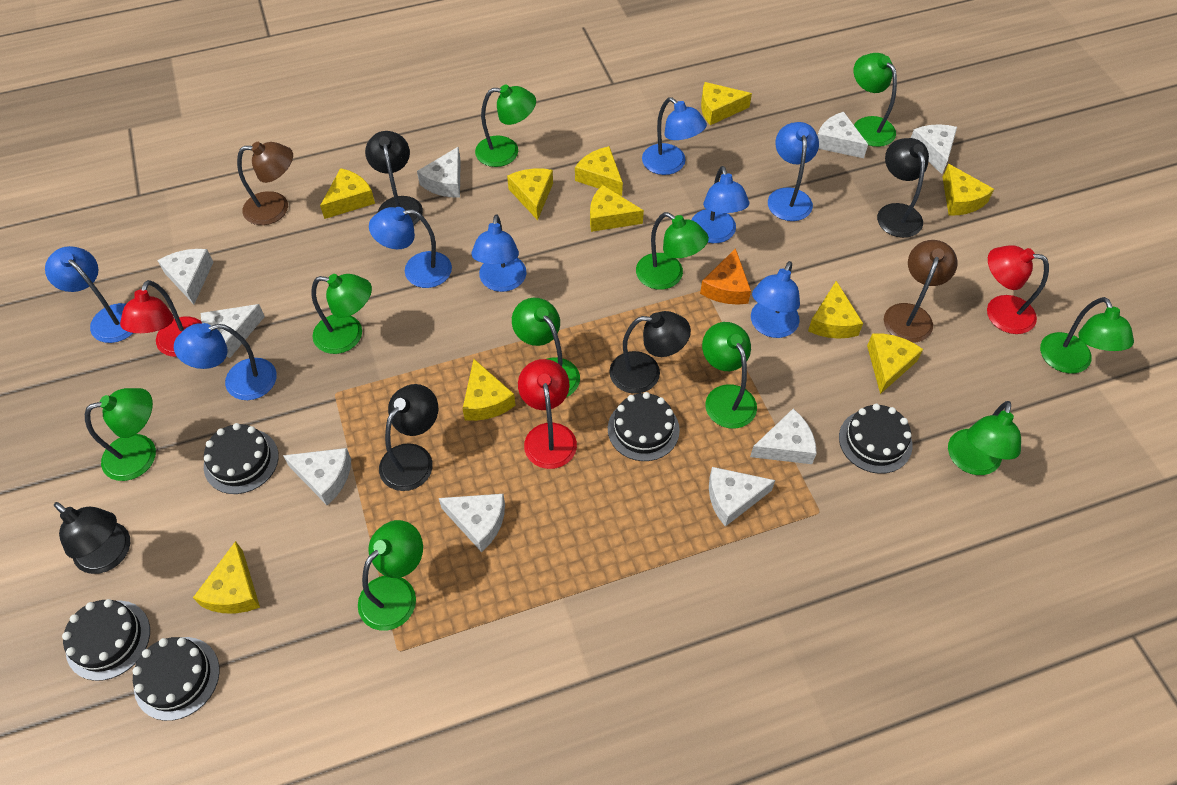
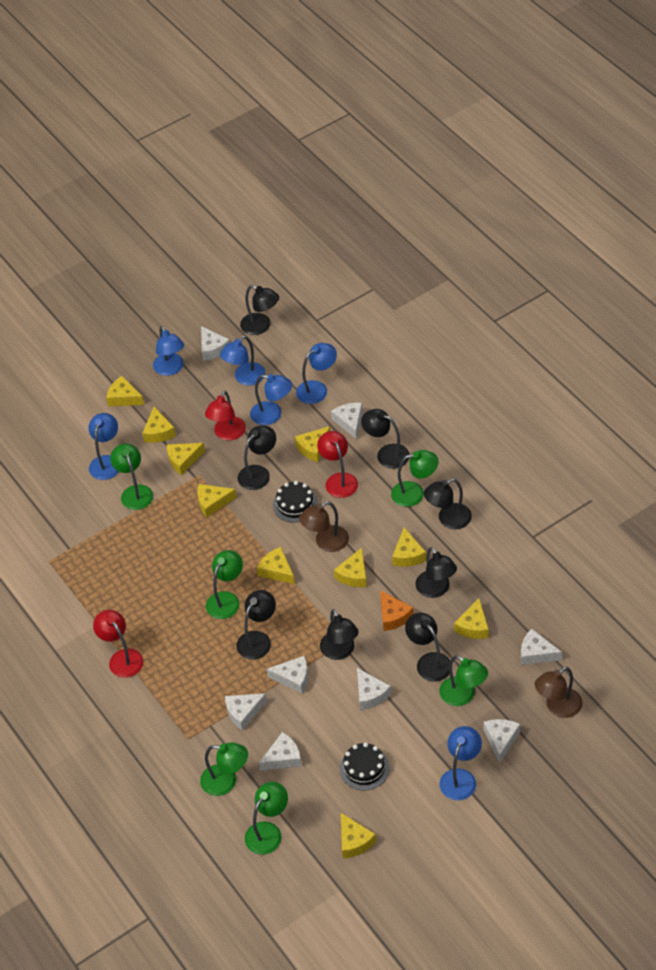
black cake: 5 -> 2
black lamp: 5 -> 8
blue lamp: 8 -> 6
green lamp: 10 -> 6
white cheese: 9 -> 8

